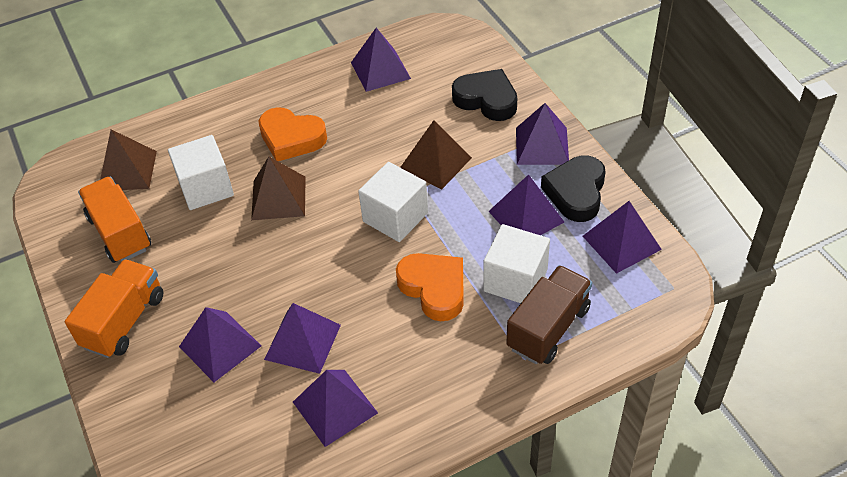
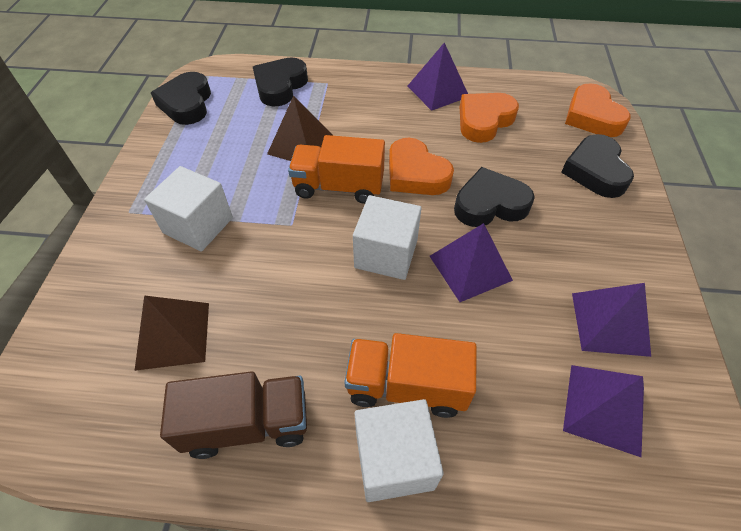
black heart: 2 -> 4
brown pyramid: 3 -> 2
orange heart: 2 -> 3
purple pyramid: 7 -> 4

